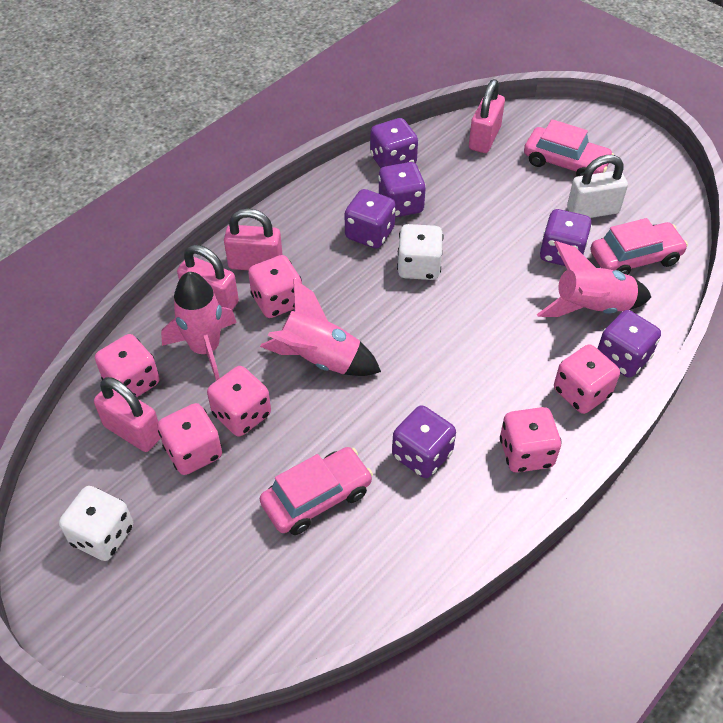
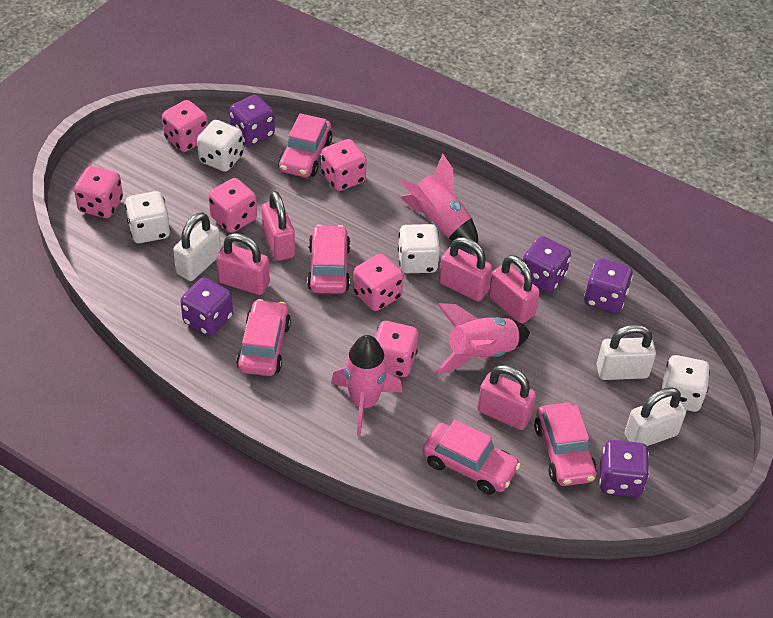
pink car: 3 -> 5
pink padlock: 4 -> 5
purple dice: 6 -> 5
white dice: 2 -> 4
white padlock: 1 -> 3

